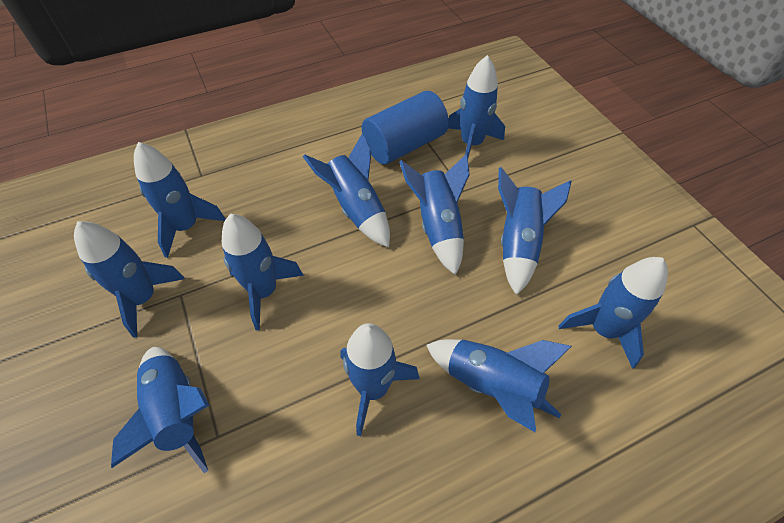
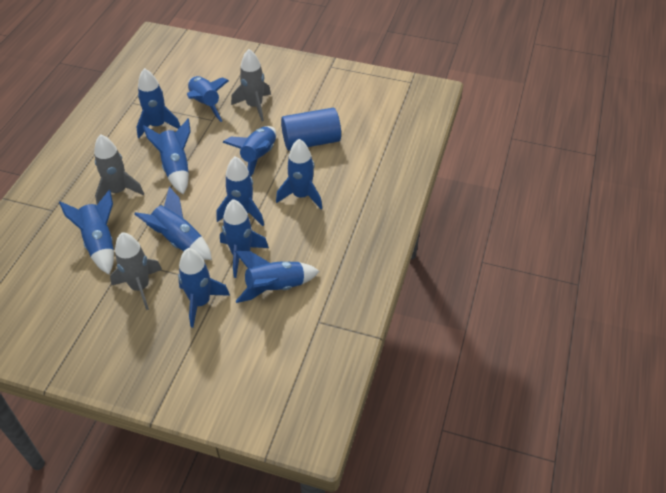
grey rocket: 0 -> 3

